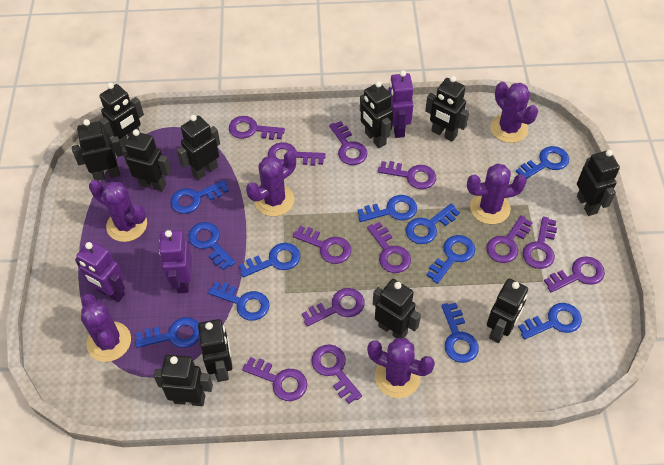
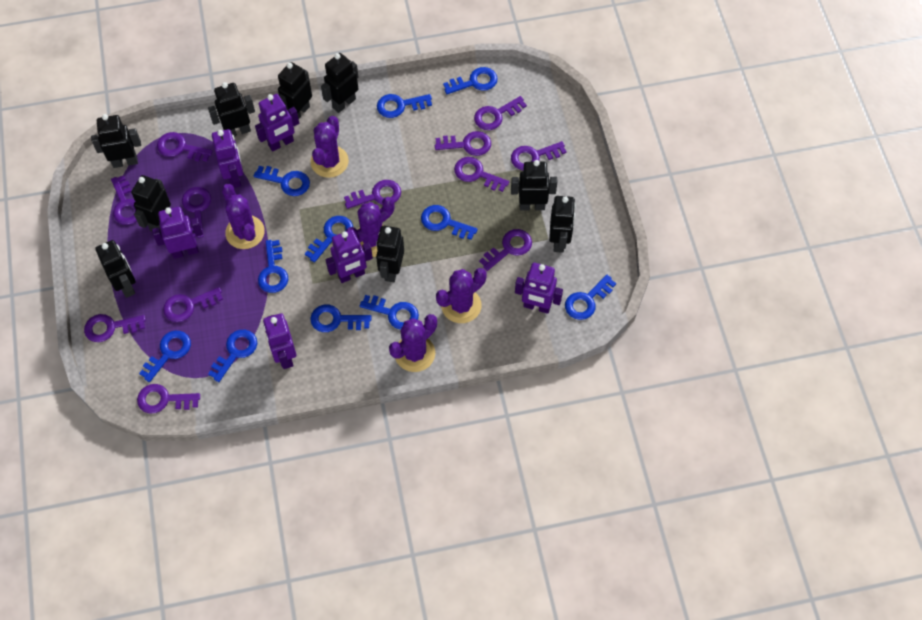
black robot: 11 -> 9
purple cactus: 6 -> 5
purple robot: 3 -> 6

